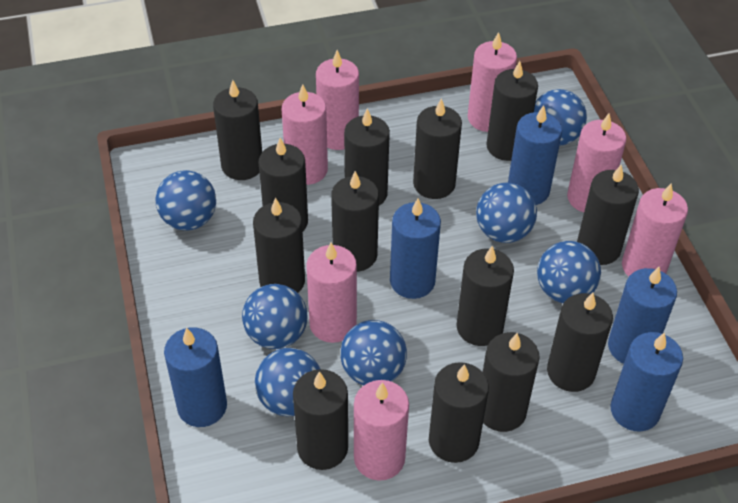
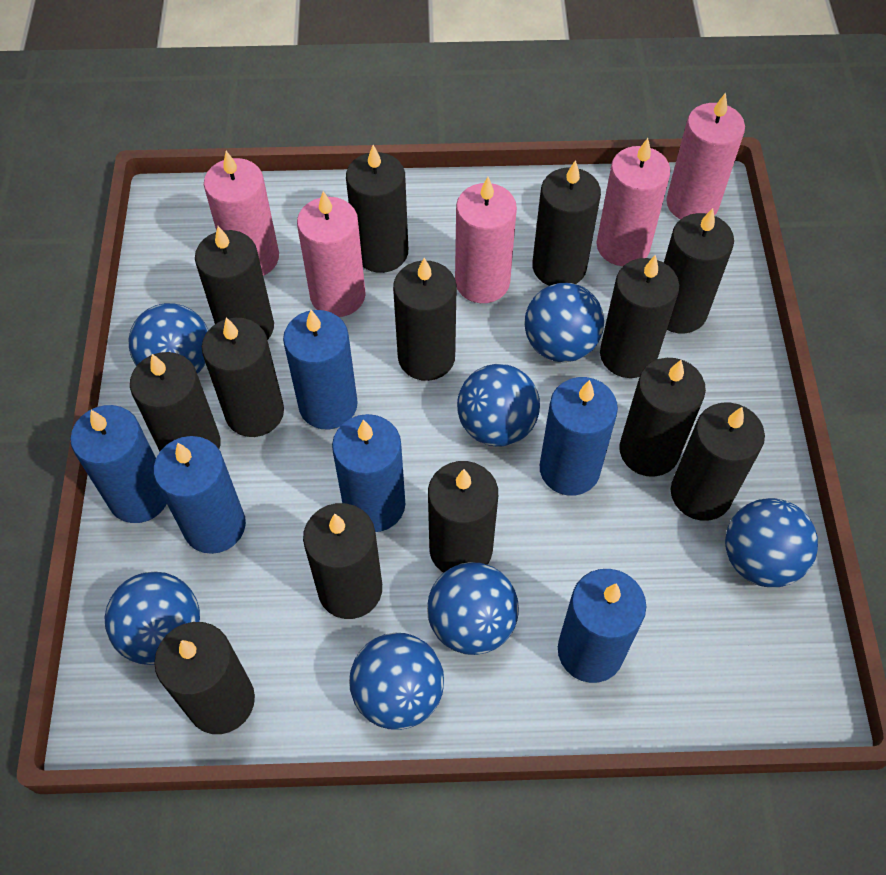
blue candle: 5 -> 6
pink candle: 7 -> 5

